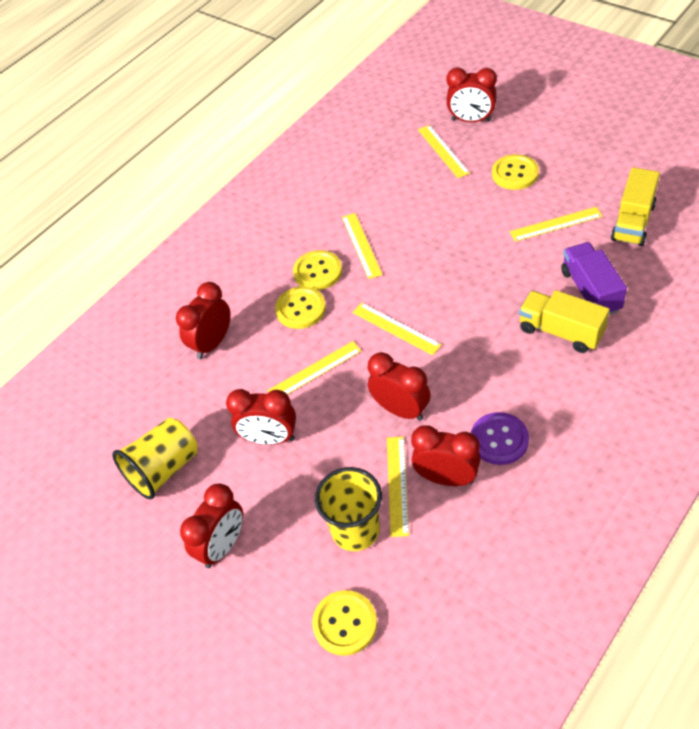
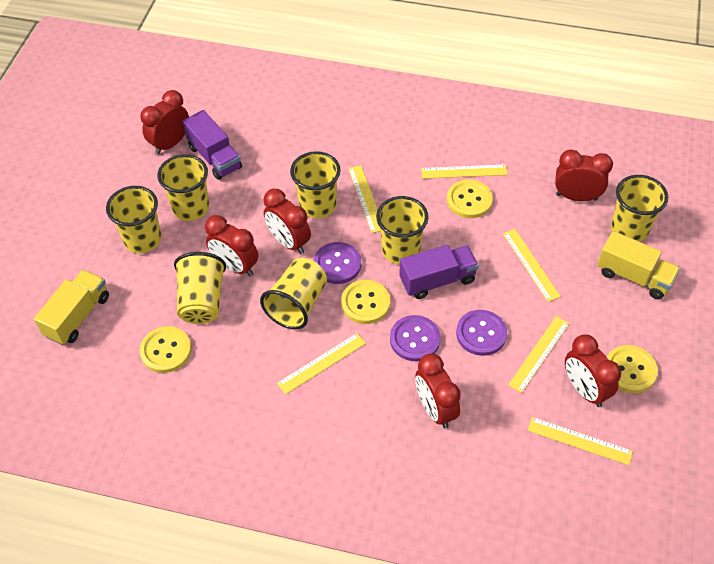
purple button: 1 -> 3
purple truck: 1 -> 2
yellow cup: 2 -> 7

